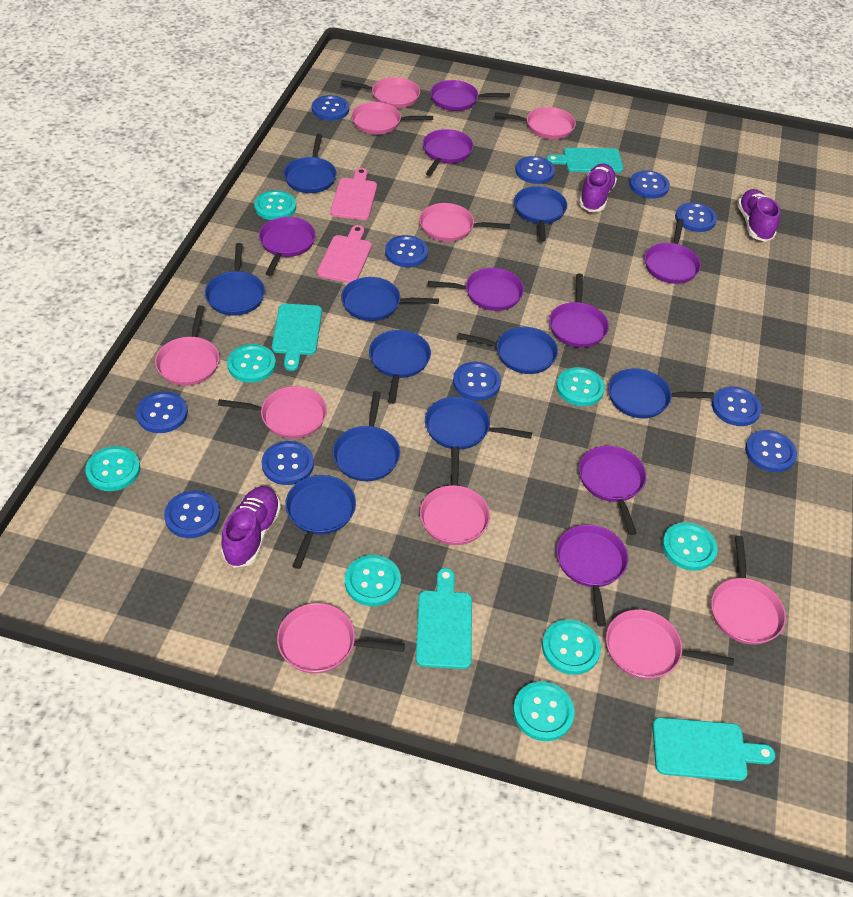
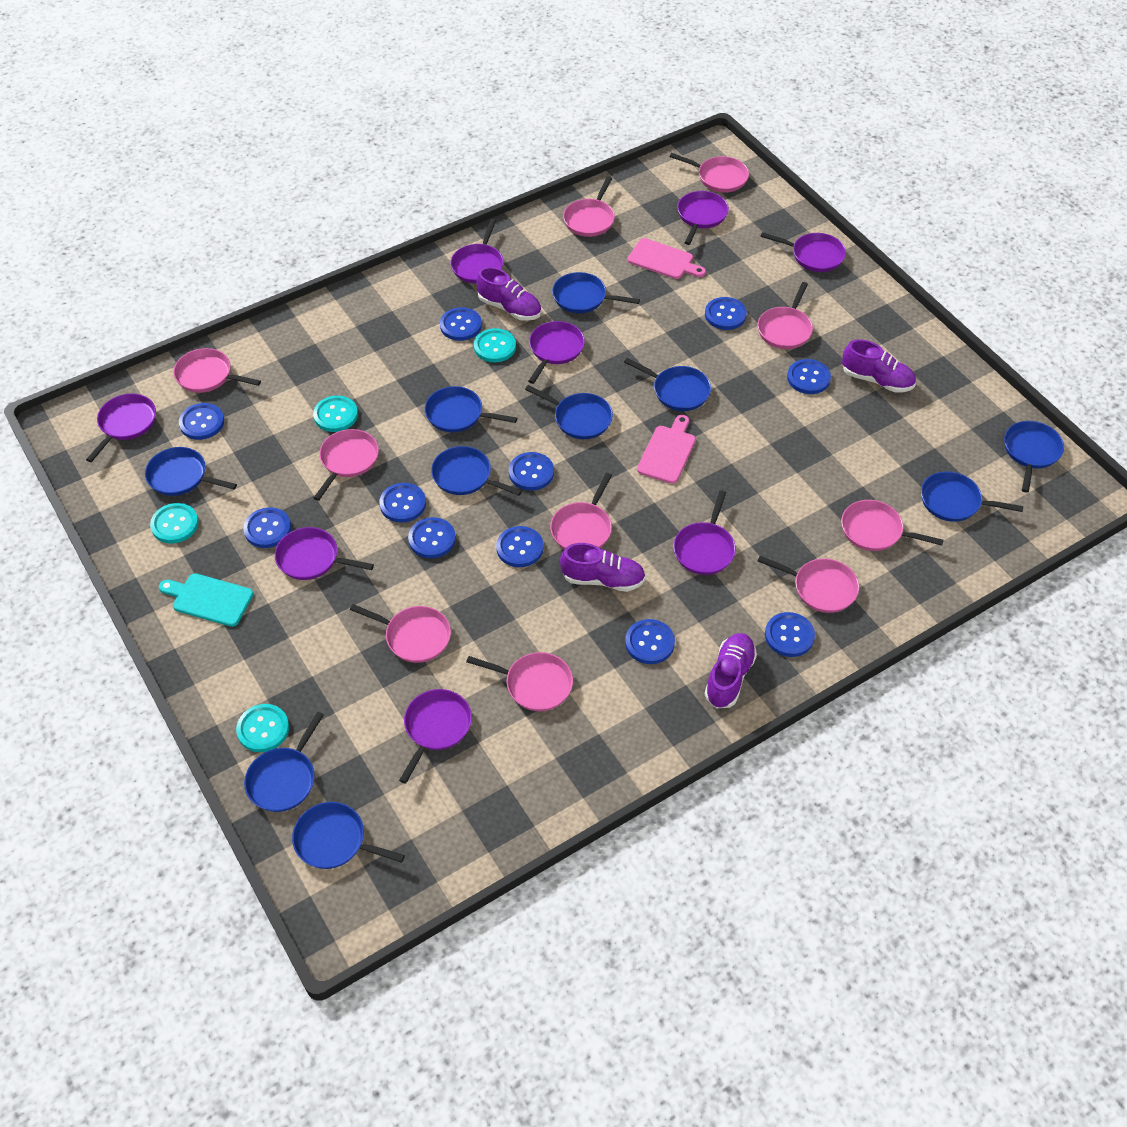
purple shoe: 3 -> 4
turquoise button: 8 -> 4
turquoise cutting board: 4 -> 1

